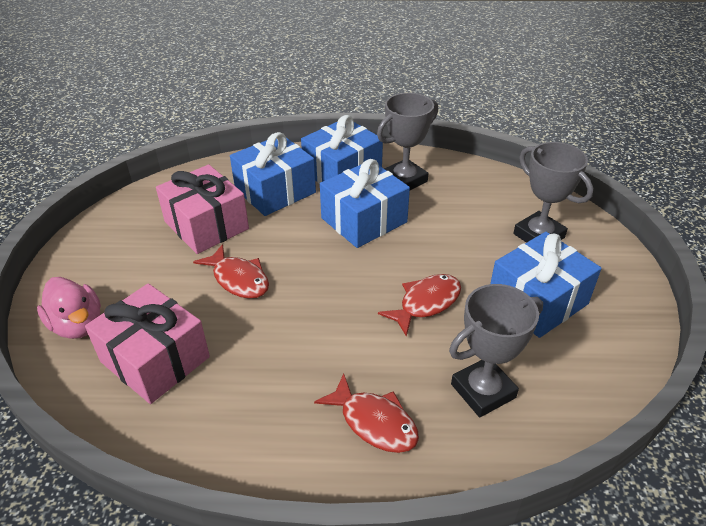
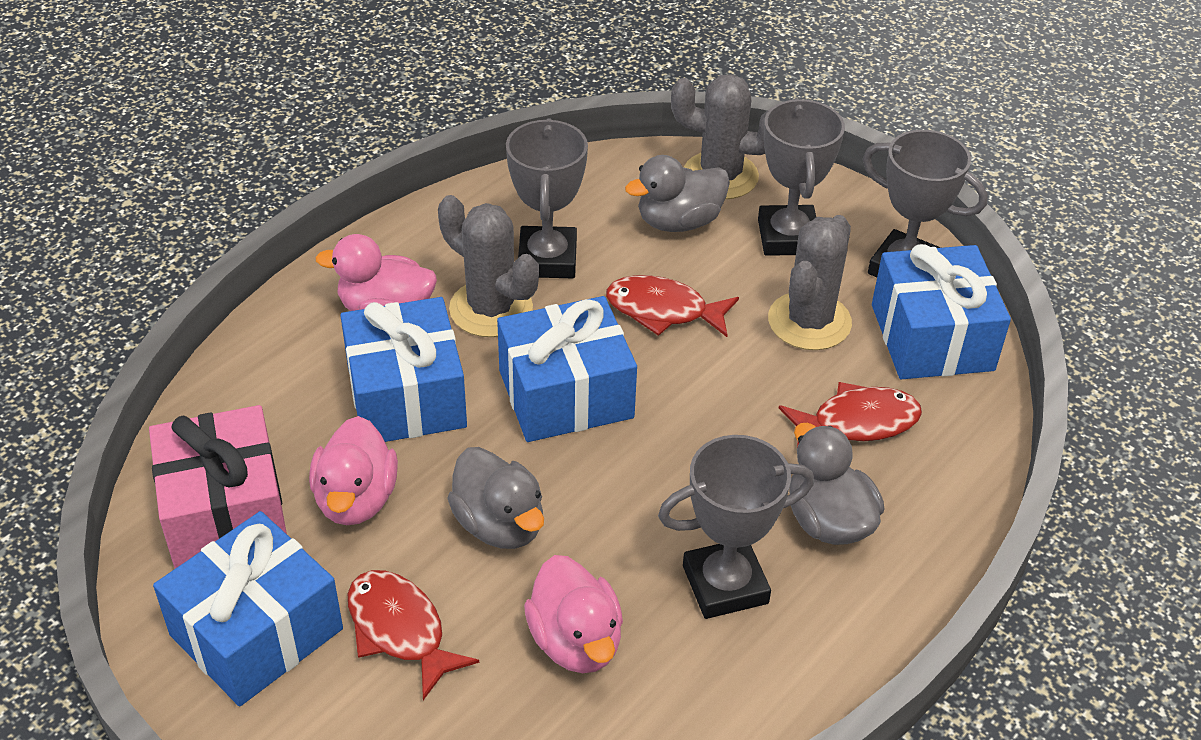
grey cactus: 0 -> 3
grey duck: 0 -> 3
grey trophy: 3 -> 4
pink duck: 1 -> 3
pink gift: 2 -> 1

